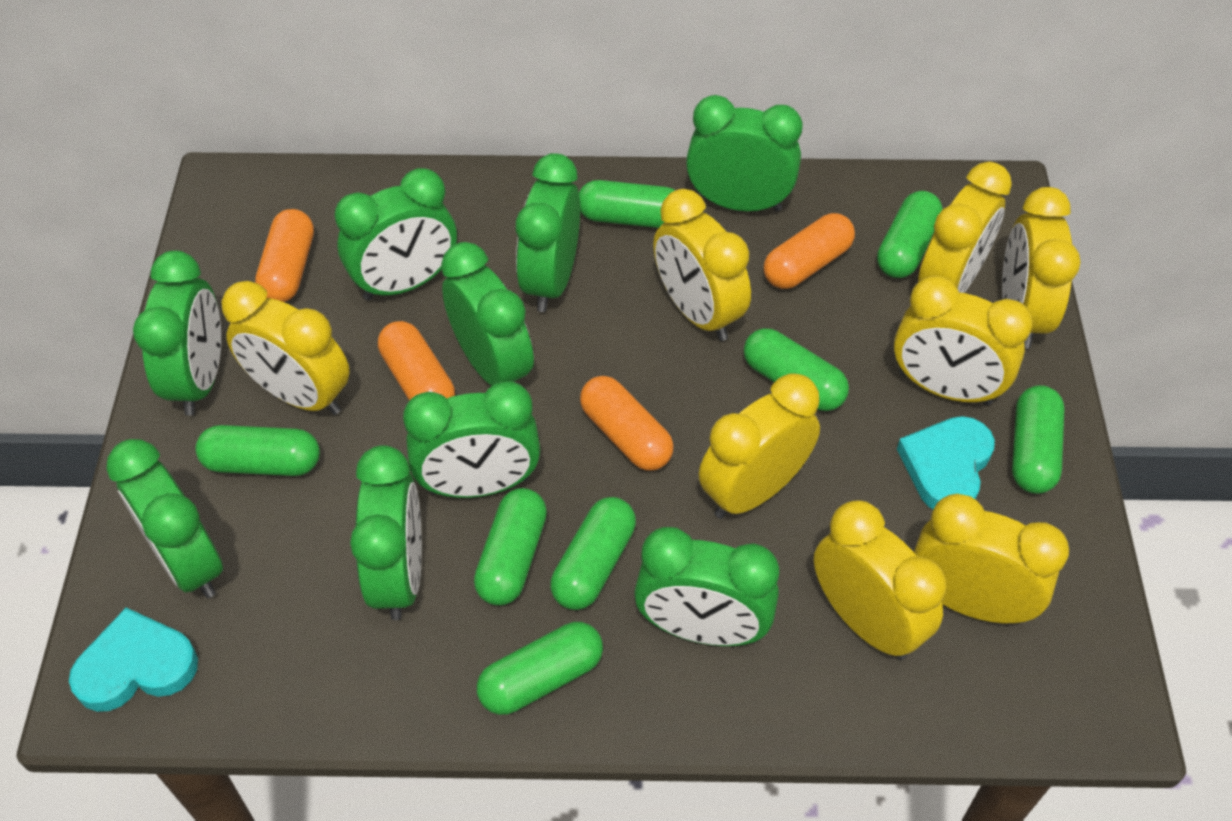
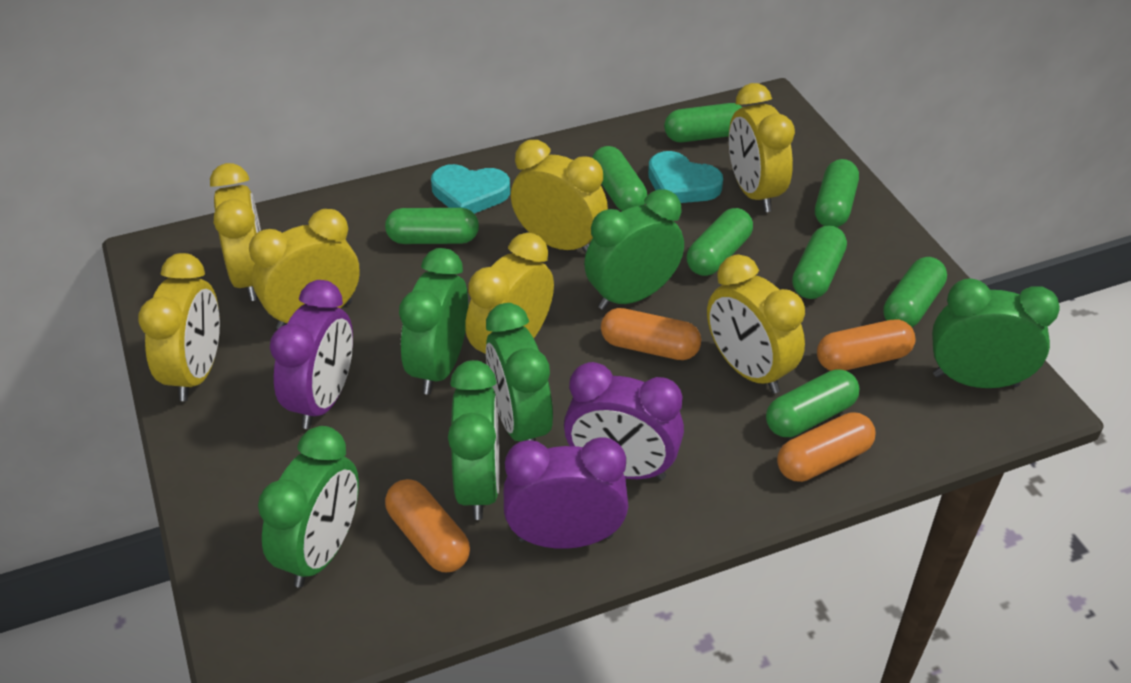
green clock: 9 -> 6
purple clock: 0 -> 3
yellow clock: 8 -> 7

